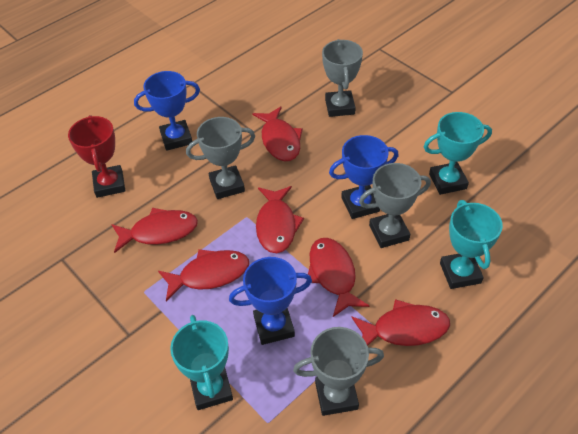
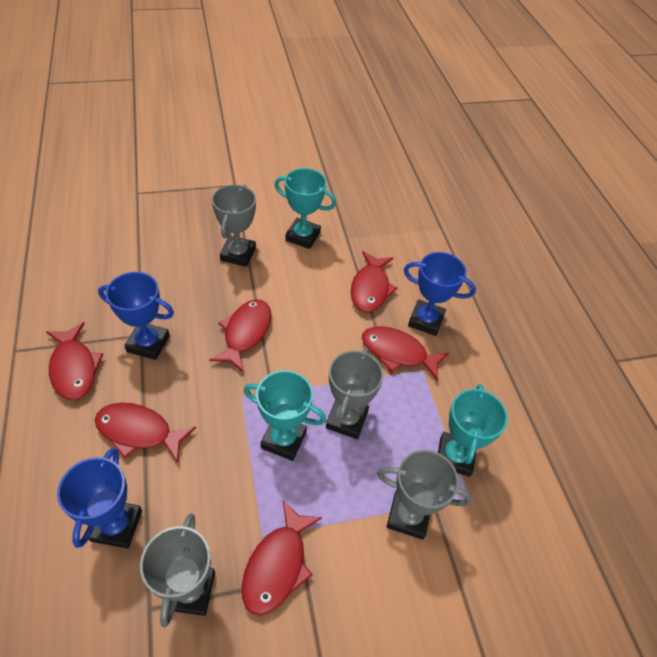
red trophy: 1 -> 0

